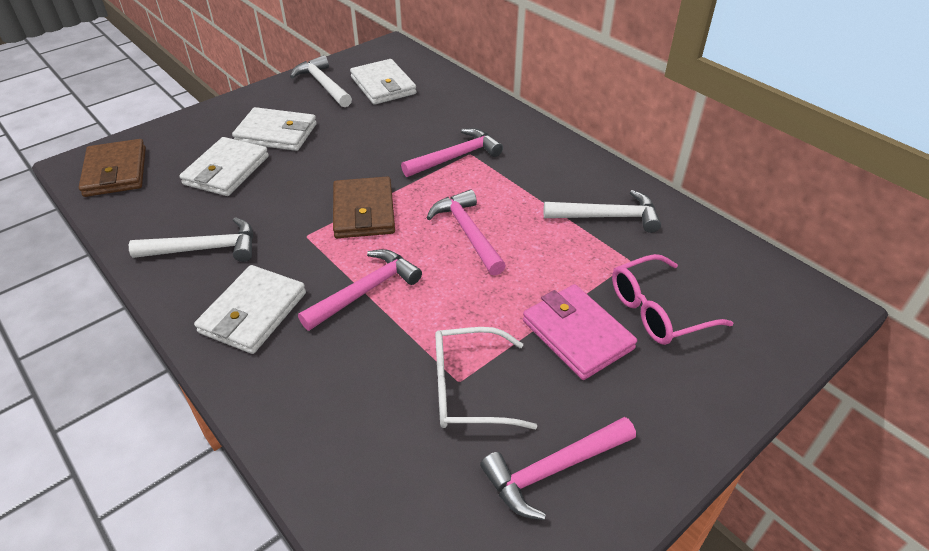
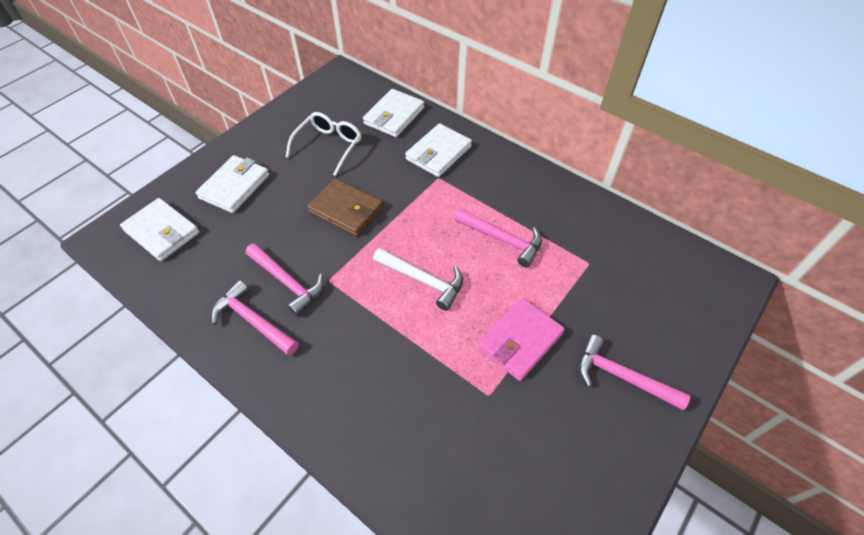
brown wallet: 2 -> 1
pink glasses: 1 -> 0
white hammer: 3 -> 1

